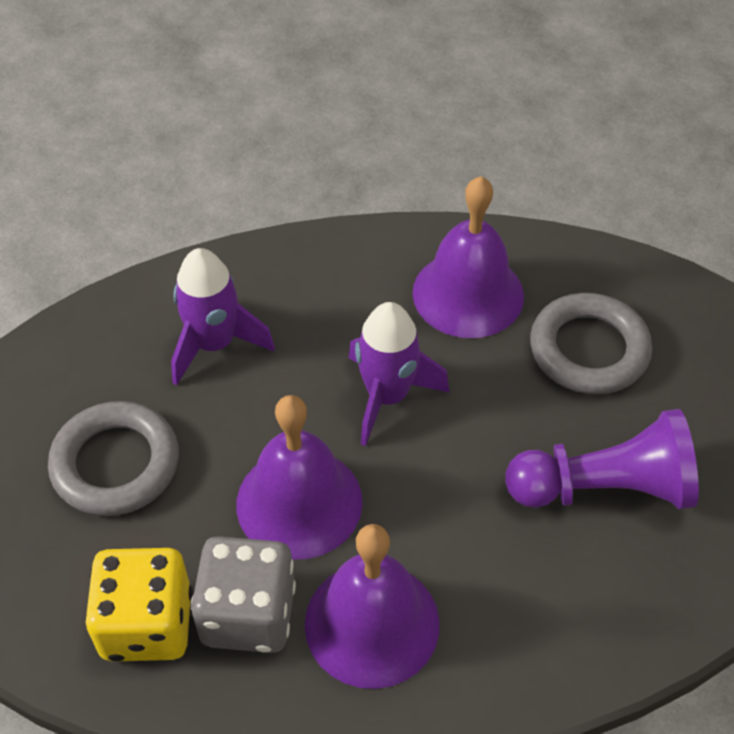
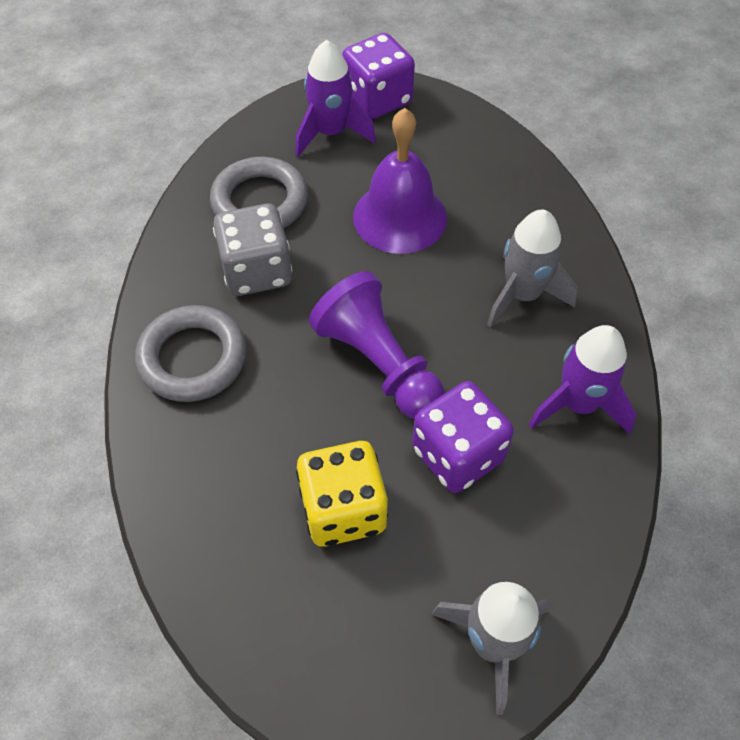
grey rocket: 0 -> 2
purple bell: 3 -> 1
purple dice: 0 -> 2

